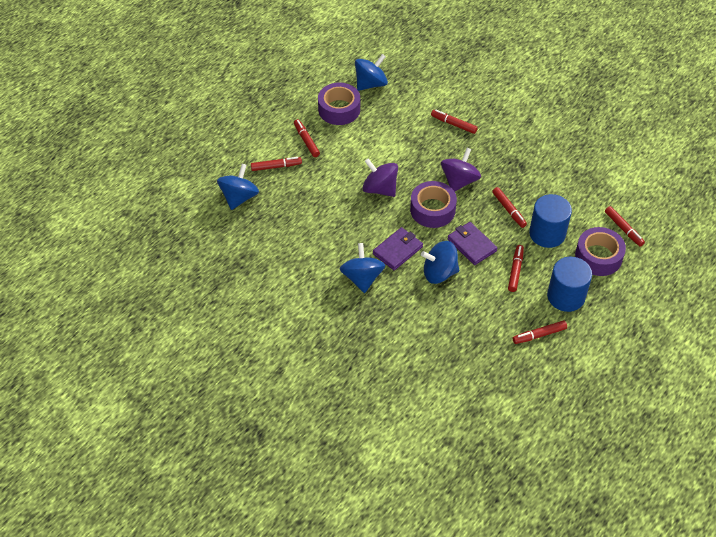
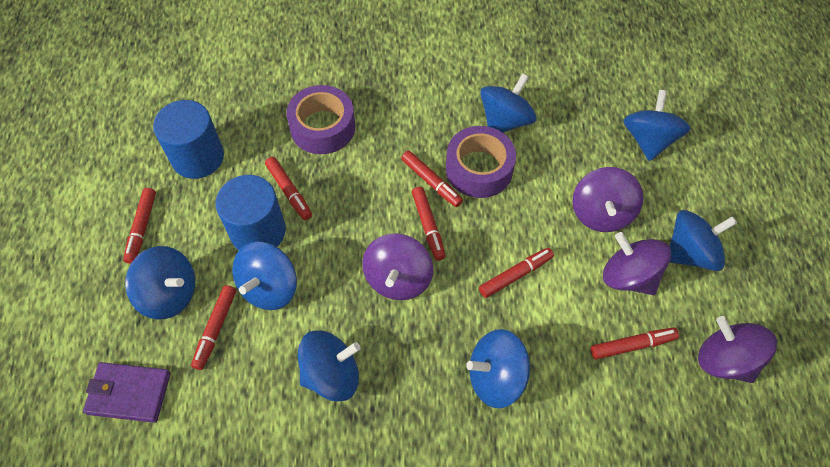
blue spinning top: 4 -> 7
purple spinning top: 2 -> 4
purple tape: 3 -> 2
purple wallet: 2 -> 1

